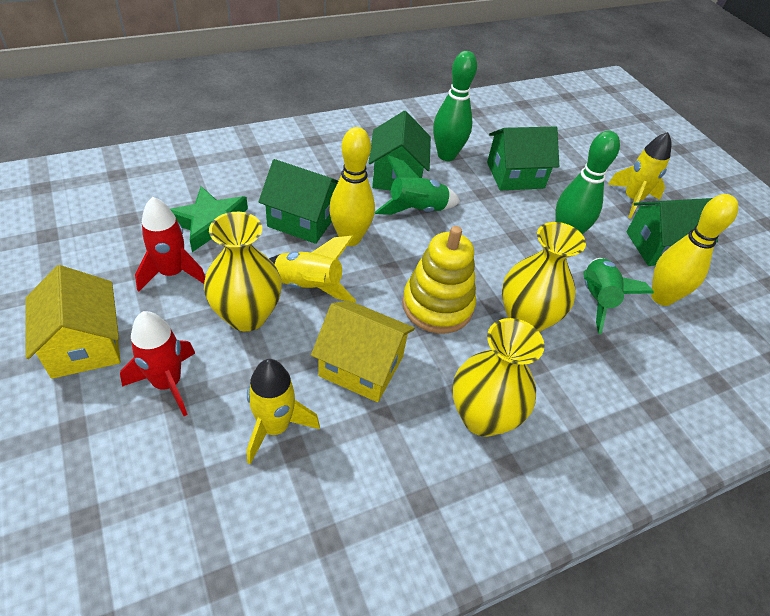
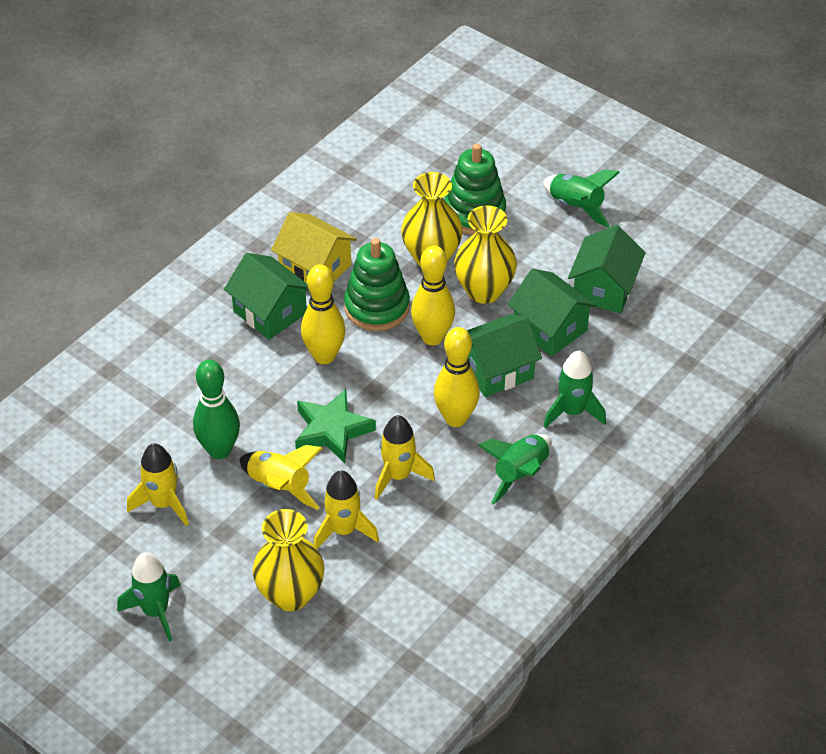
green bowling pin: 2 -> 1
green rocket: 2 -> 4
green stacking toy: 0 -> 2
red rocket: 2 -> 0
yellow bowling pin: 2 -> 3
yellow house: 2 -> 1
yellow rocket: 3 -> 4
yellow stacking toy: 1 -> 0

